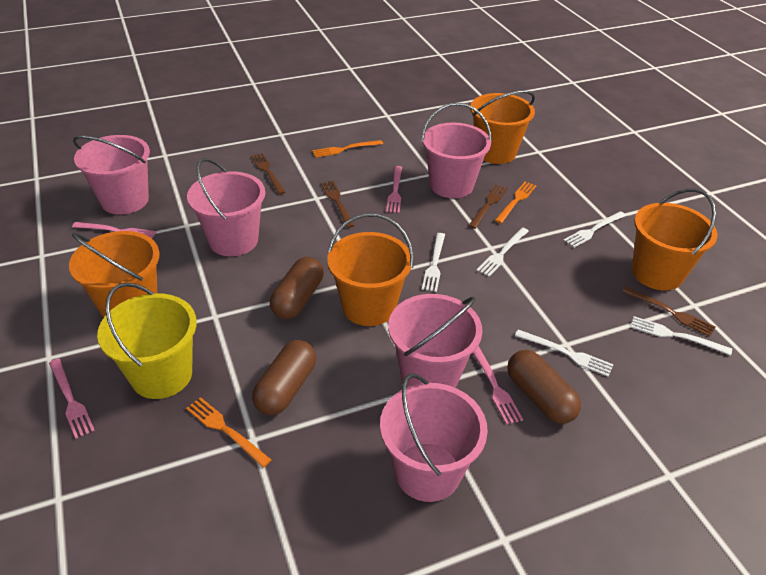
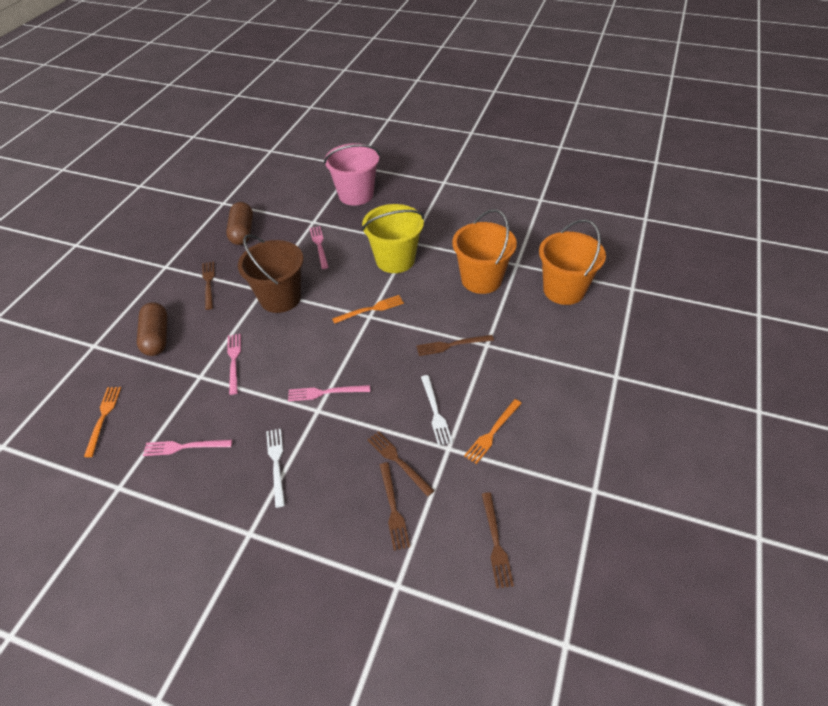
brown bucket: 0 -> 1
brown capsule: 3 -> 2
brown fork: 4 -> 5
orange bucket: 4 -> 2
pink bucket: 5 -> 1
white fork: 5 -> 2

